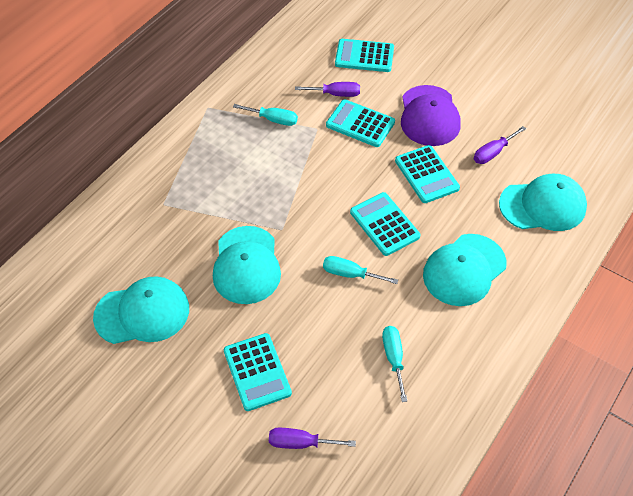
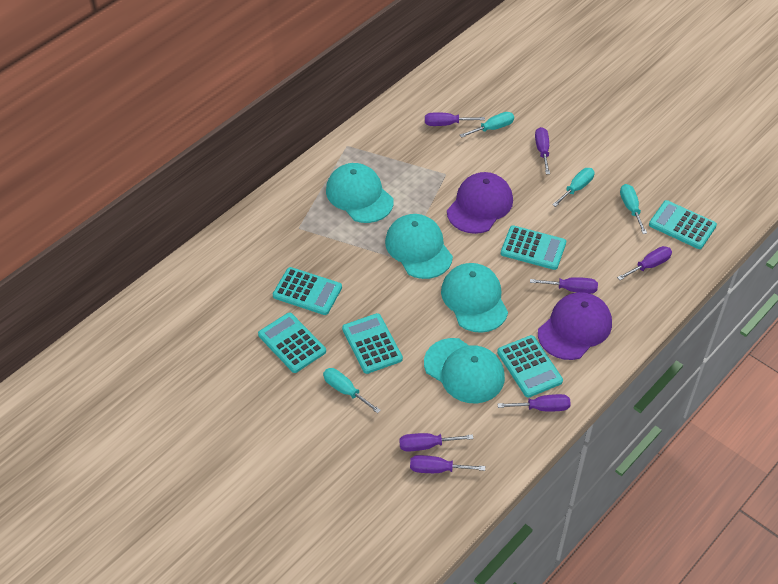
purple cap: 1 -> 2
purple screwdriver: 3 -> 7
turquoise calculator: 5 -> 6
turquoise screwdriver: 3 -> 4

